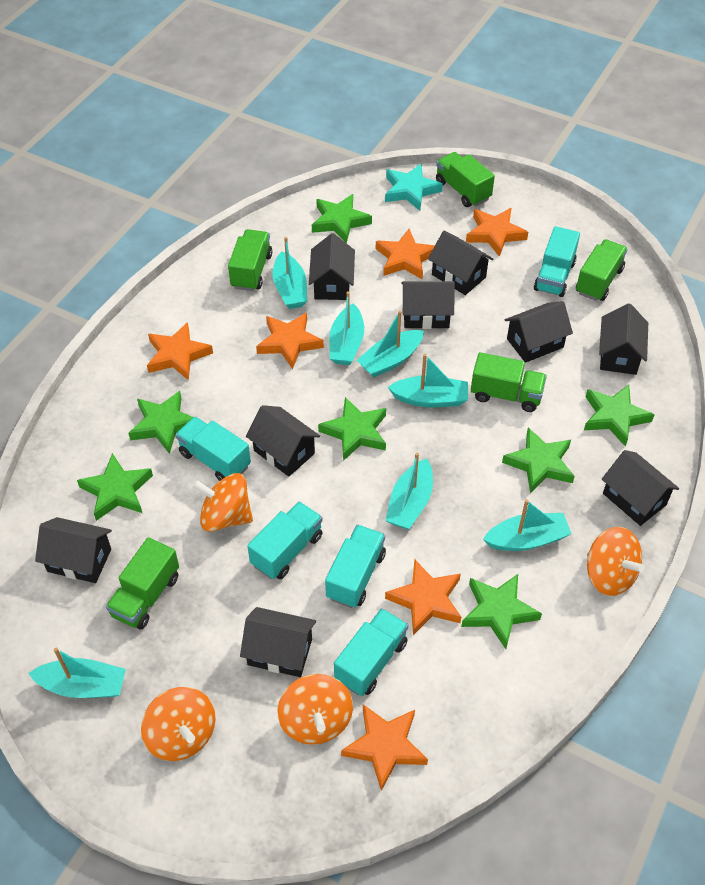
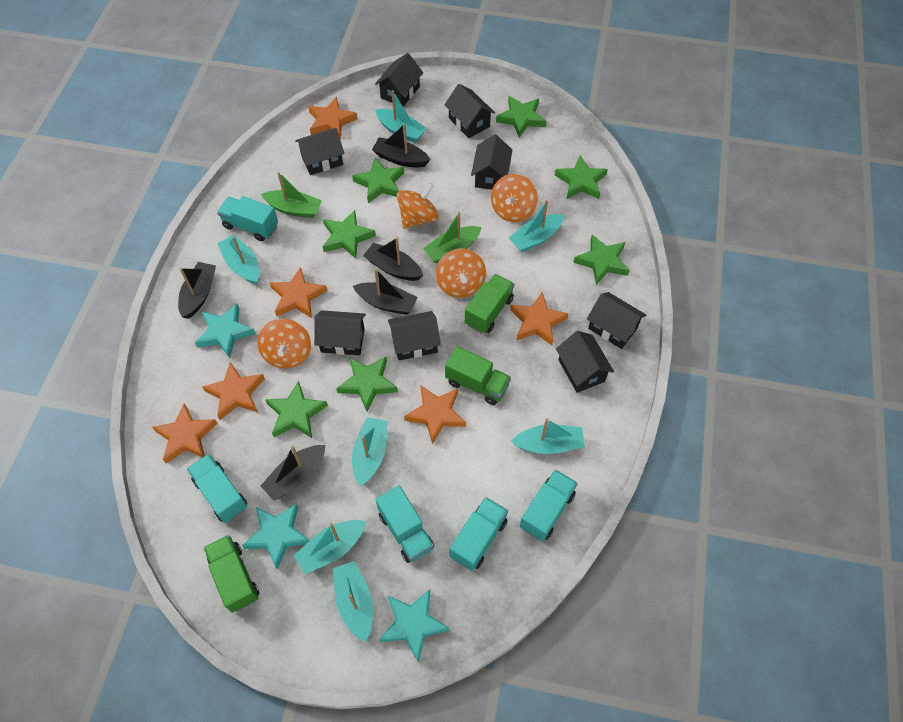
black boat: 0 -> 5
black house: 9 -> 8
green boat: 0 -> 2
green truck: 5 -> 3
turquoise star: 1 -> 3

